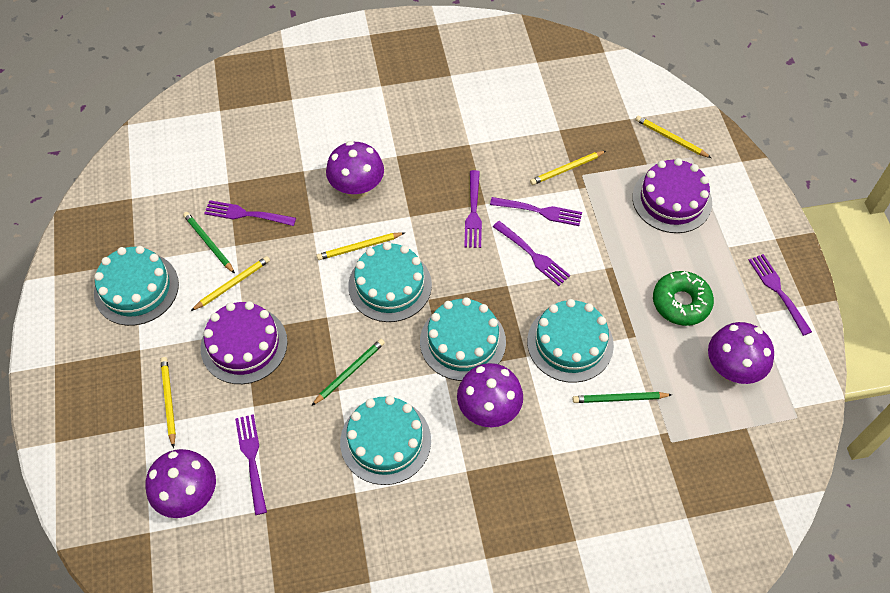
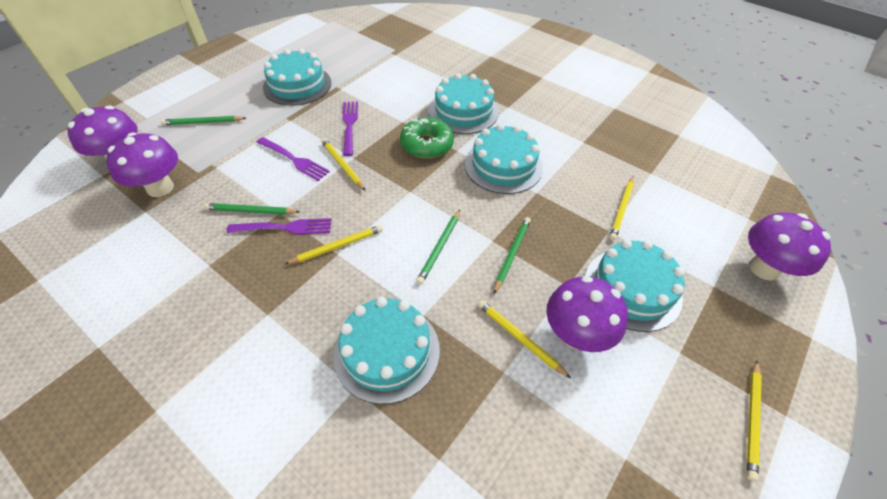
green pencil: 3 -> 4
purple cake: 2 -> 0
purple fork: 6 -> 3

